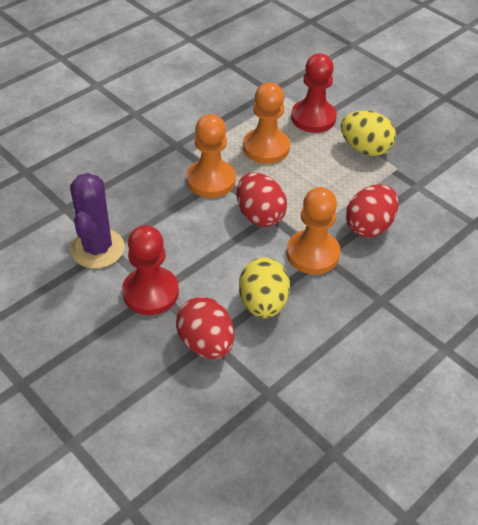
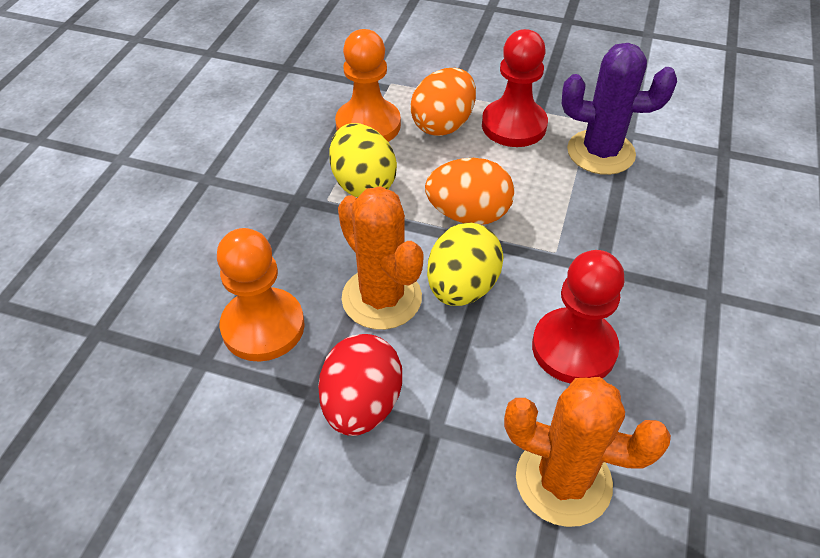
orange cactus: 0 -> 2
orange egg: 0 -> 2
orange pawn: 3 -> 2
red egg: 3 -> 1

